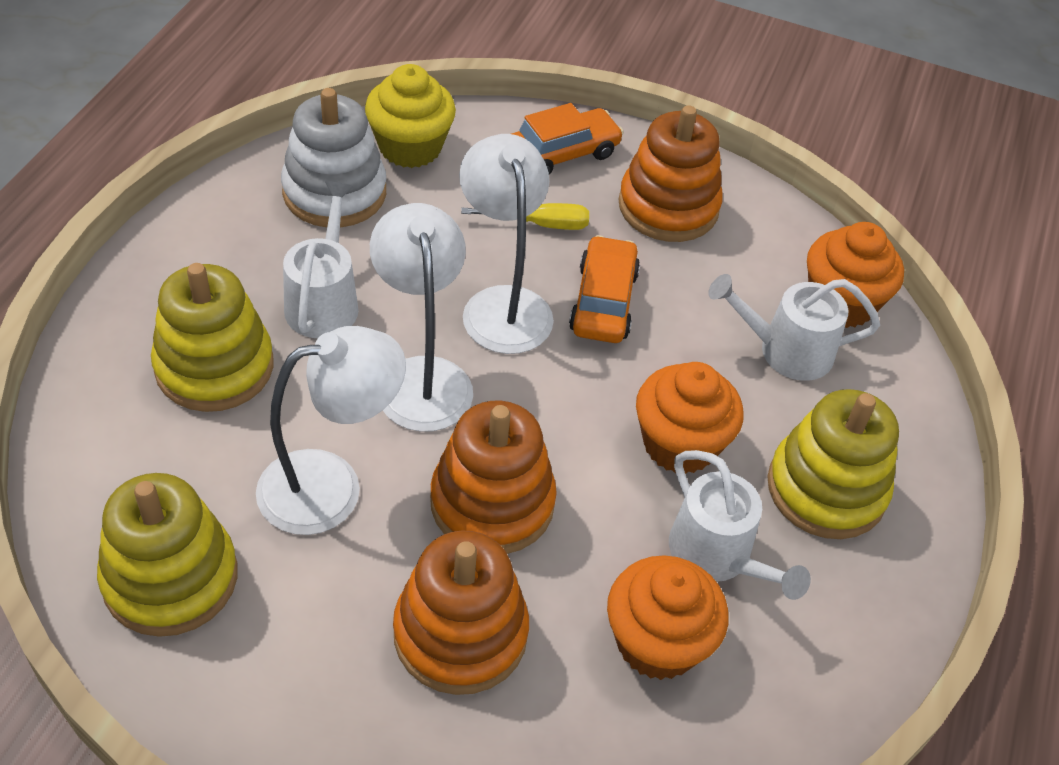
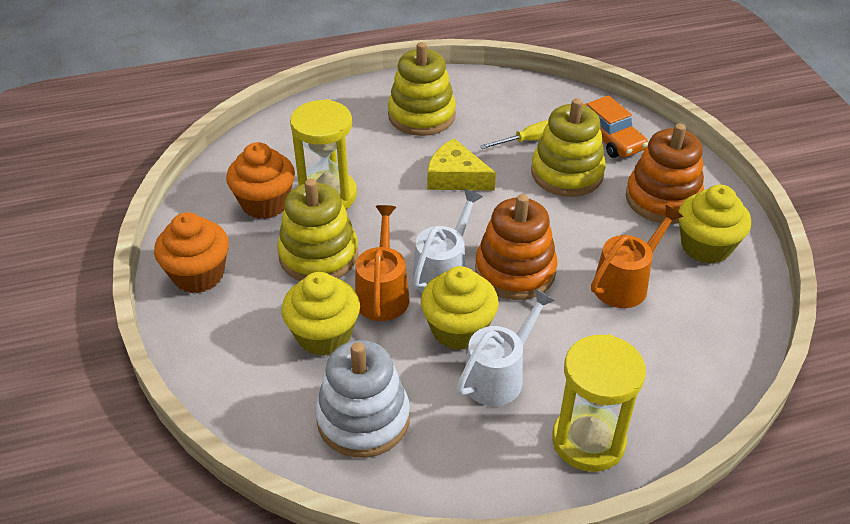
orange car: 2 -> 1
orange cupcake: 3 -> 2
orange stacking toy: 3 -> 2
orange watering can: 0 -> 2
white lamp: 3 -> 0
white watering can: 3 -> 2
yellow cheese: 0 -> 1
yellow cupcake: 1 -> 3
yellow hourglass: 0 -> 2

